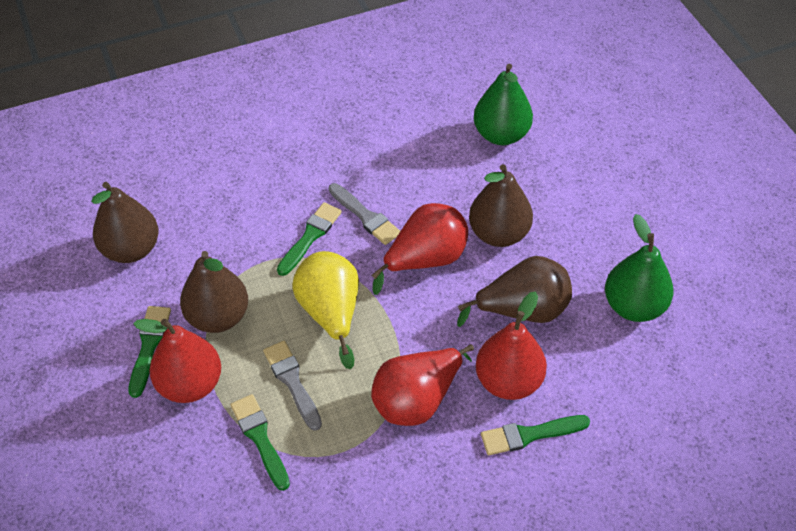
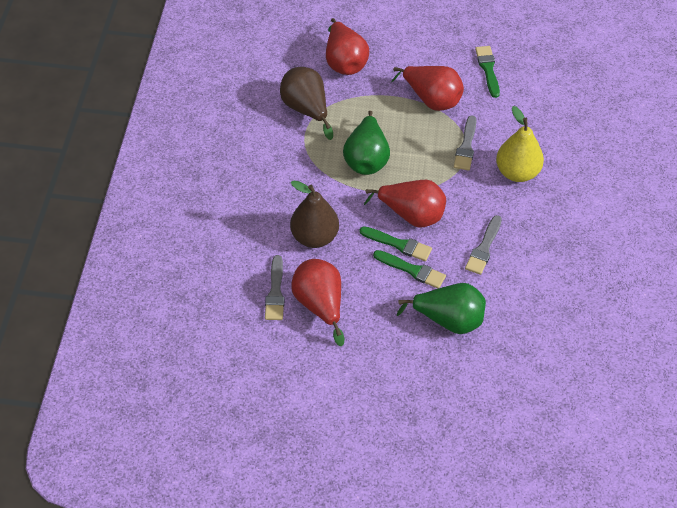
brown pear: 4 -> 2
green brush: 4 -> 3
grey brush: 2 -> 3

